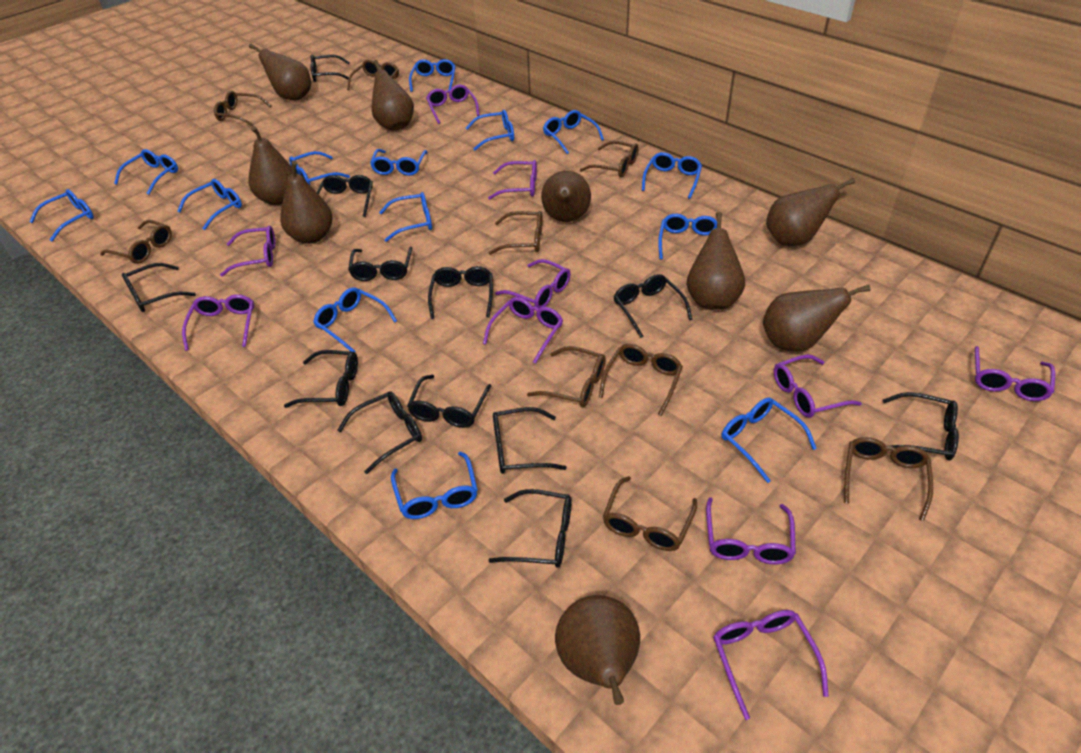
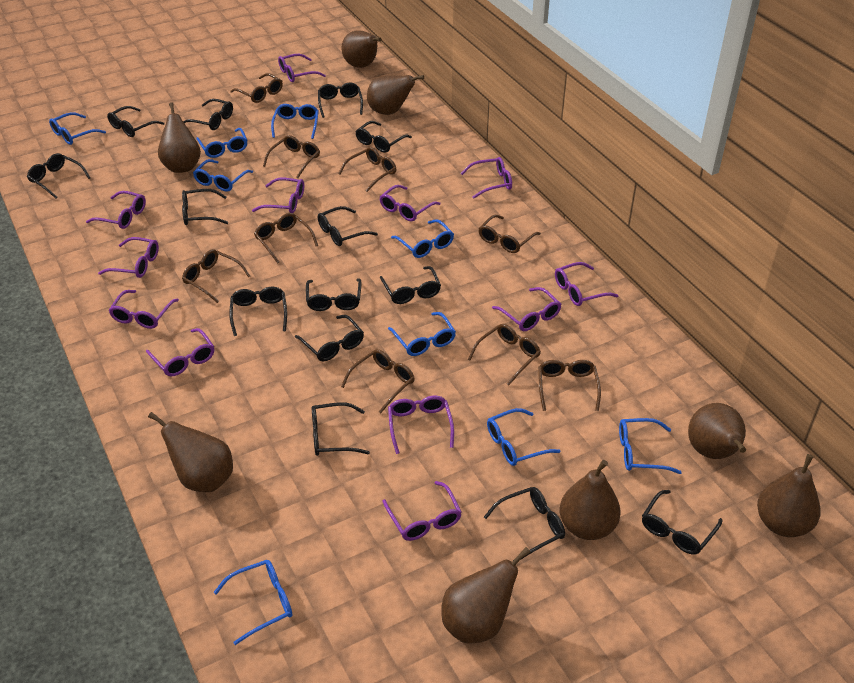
black glasses: 12 -> 14
blue glasses: 14 -> 9
brown pear: 9 -> 8
purple glasses: 10 -> 12

